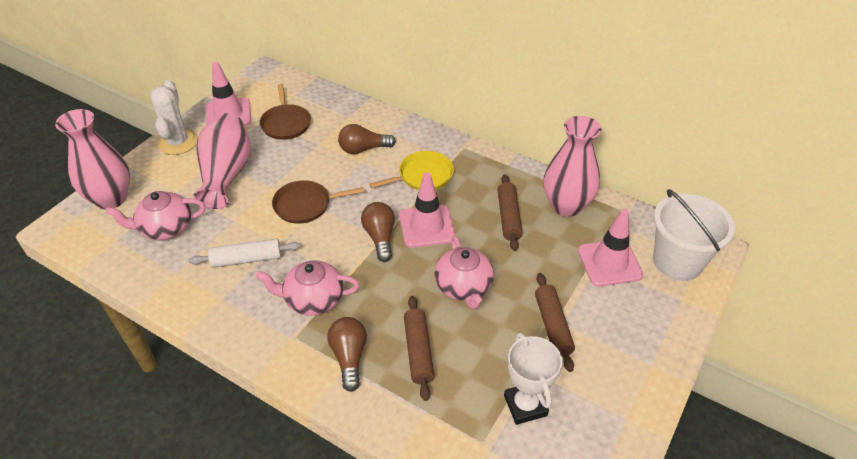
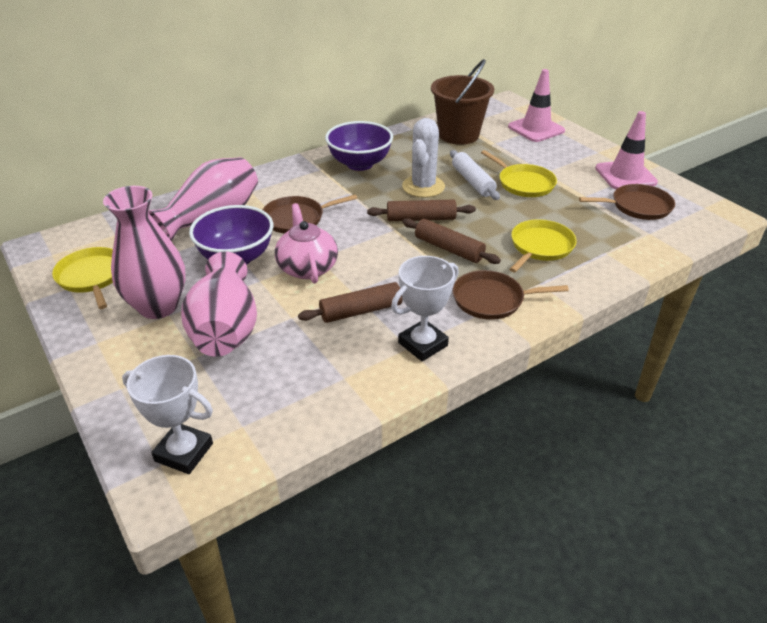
brown bucket: 0 -> 1
brown light bulb: 3 -> 0
brown pan: 2 -> 3
pink teapot: 3 -> 1
pink traffic cone: 3 -> 2
purple bowl: 0 -> 2
white bucket: 1 -> 0
white trophy: 1 -> 2
yellow pan: 1 -> 3

